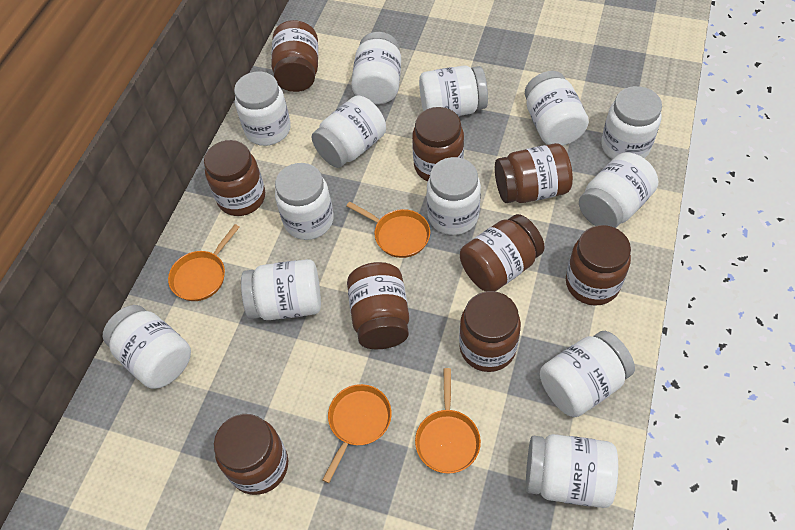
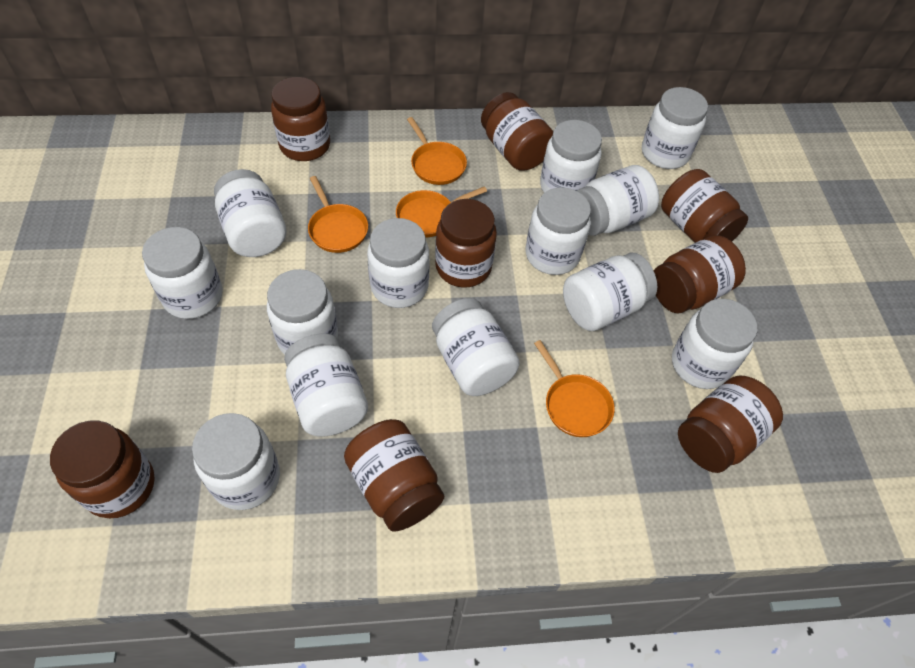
brown jar: 9 -> 8

